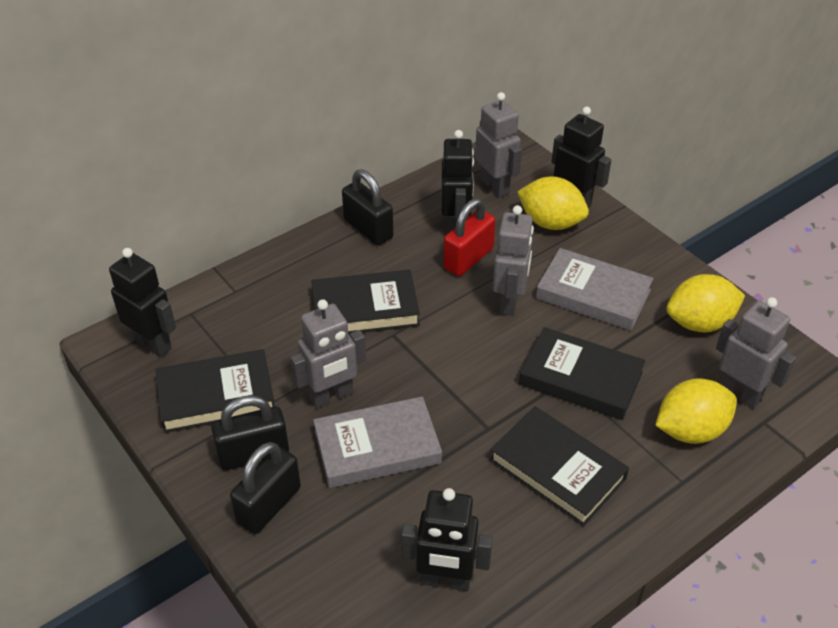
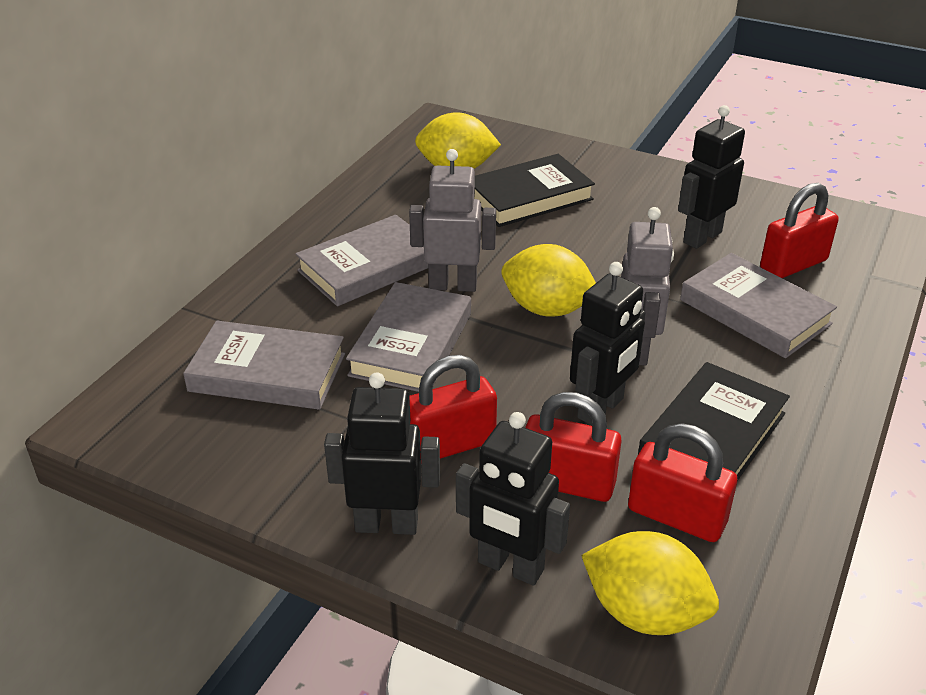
black book: 4 -> 2
black padlock: 3 -> 0
grey book: 2 -> 4
grey robot: 4 -> 2
red padlock: 1 -> 4

